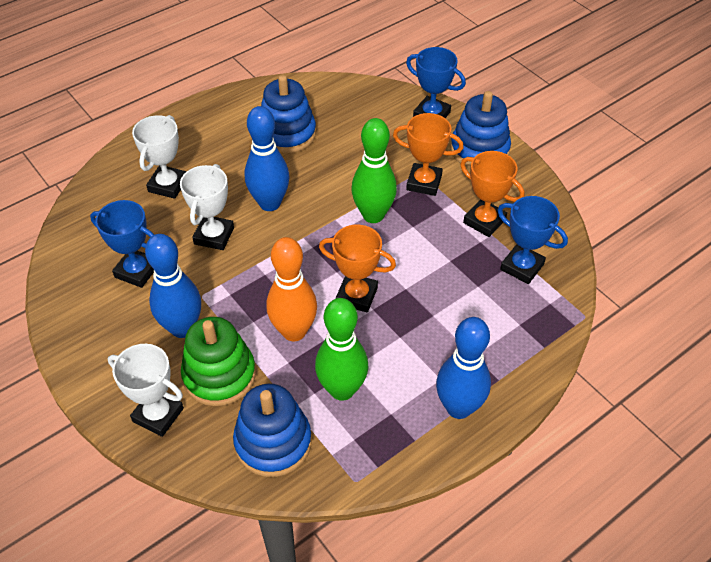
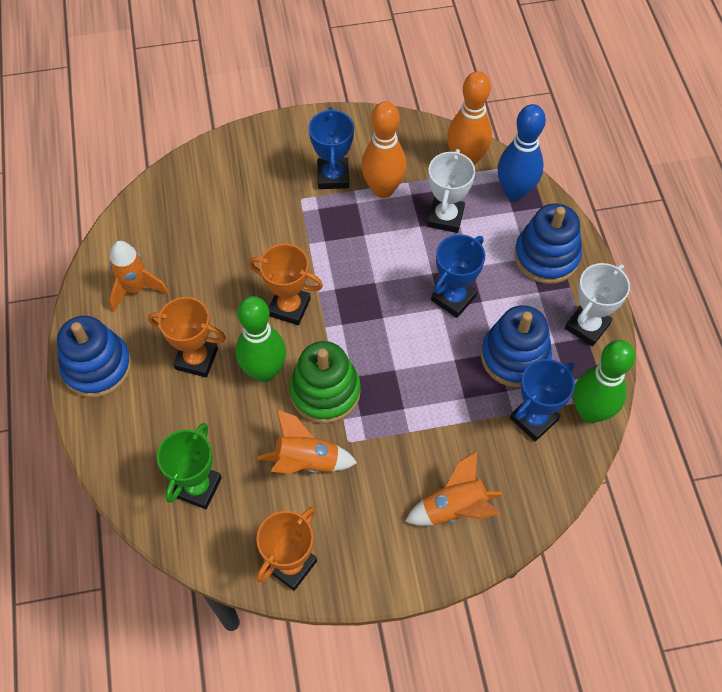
blue bowling pin: 3 -> 1
green trophy: 0 -> 1
orange bowling pin: 1 -> 2
orange rocket: 0 -> 3
white trophy: 3 -> 2

